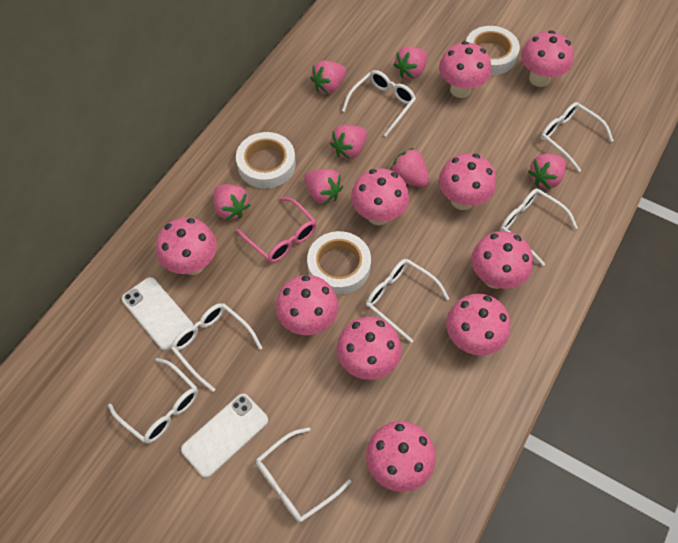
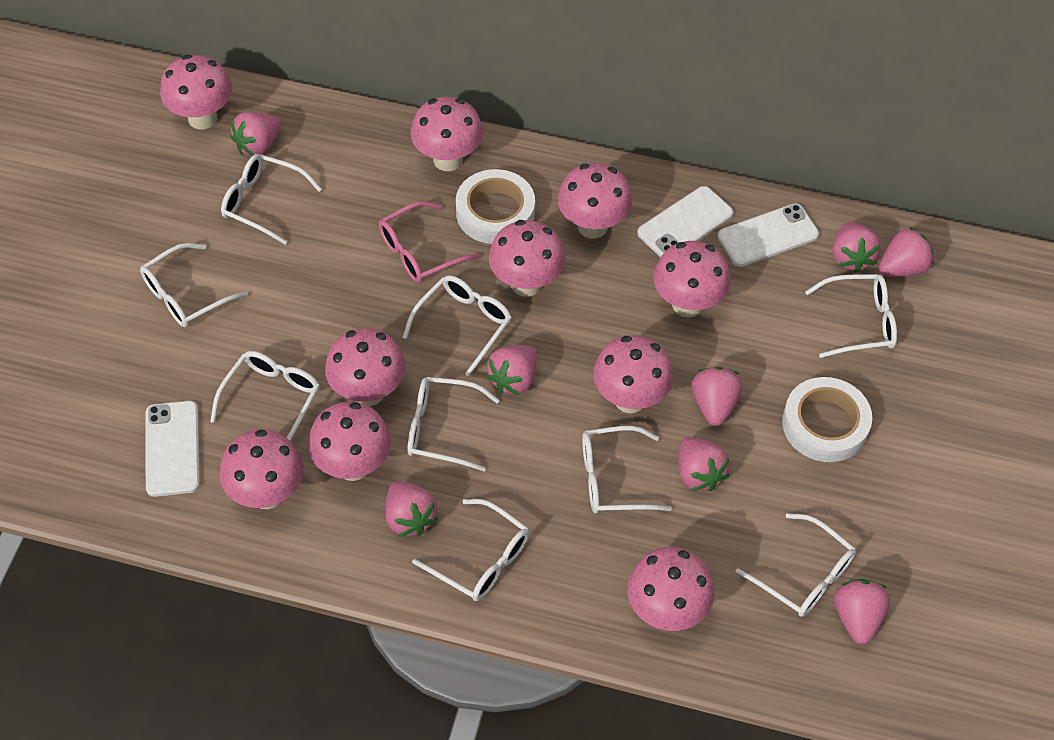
pink strawberry: 7 -> 8
white glasses: 7 -> 9
white phone: 2 -> 3
white tape: 3 -> 2

